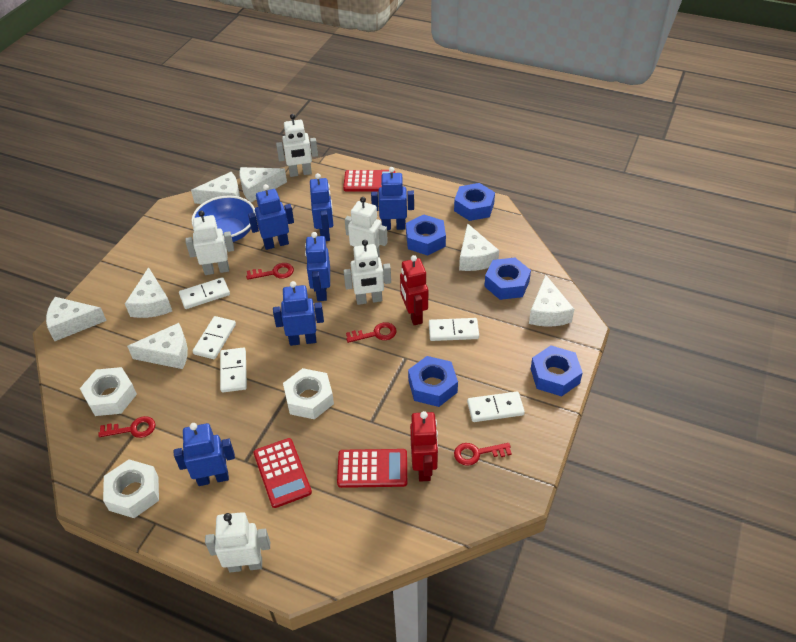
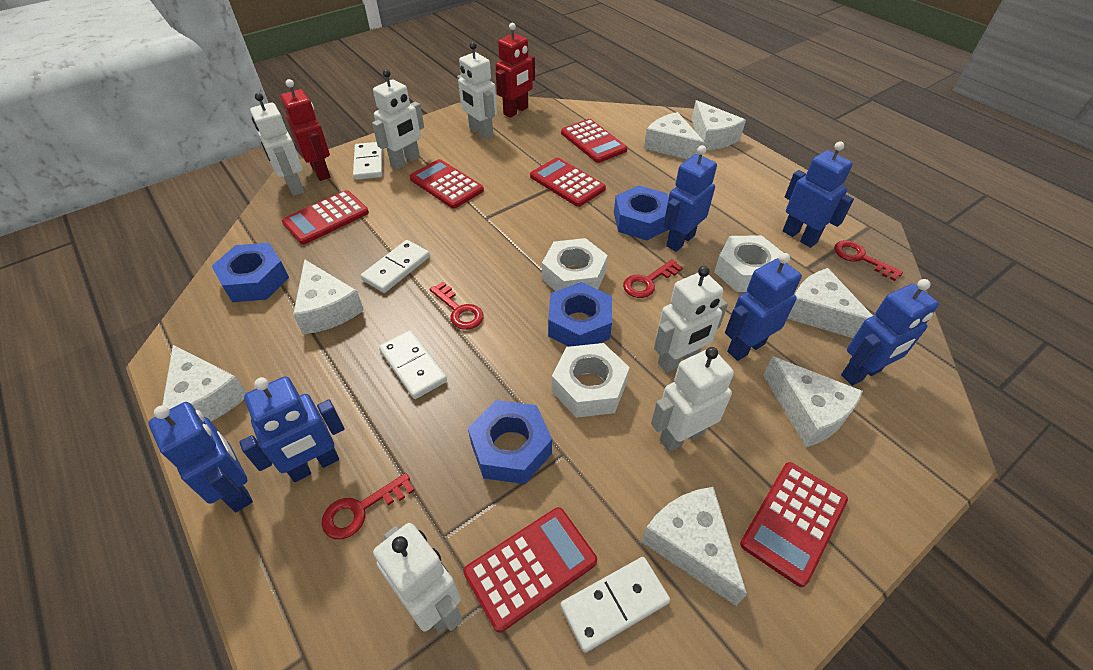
blue bowl: 1 -> 0
blue nut: 5 -> 4
red calculator: 3 -> 6
white domino: 5 -> 4
white robot: 5 -> 6

